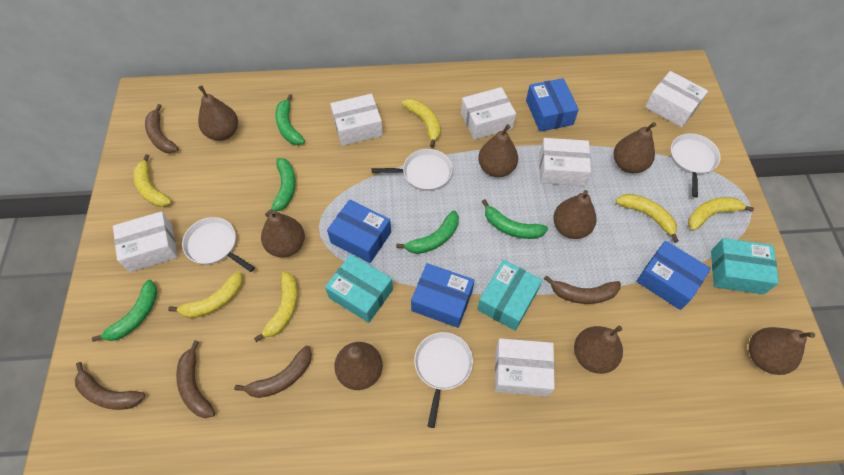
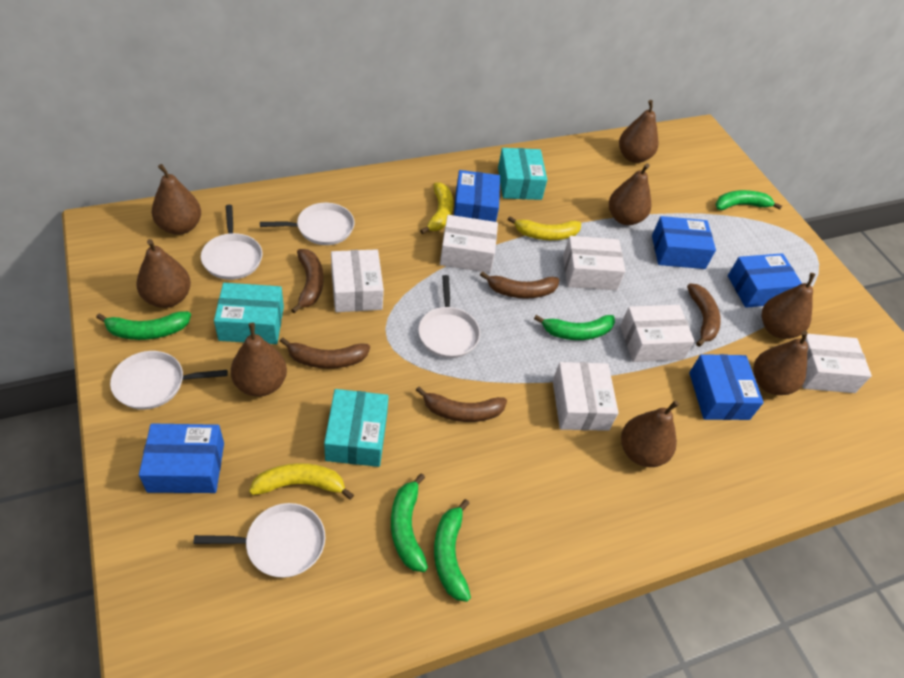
blue box: 4 -> 5
white pan: 4 -> 5
yellow banana: 6 -> 3

